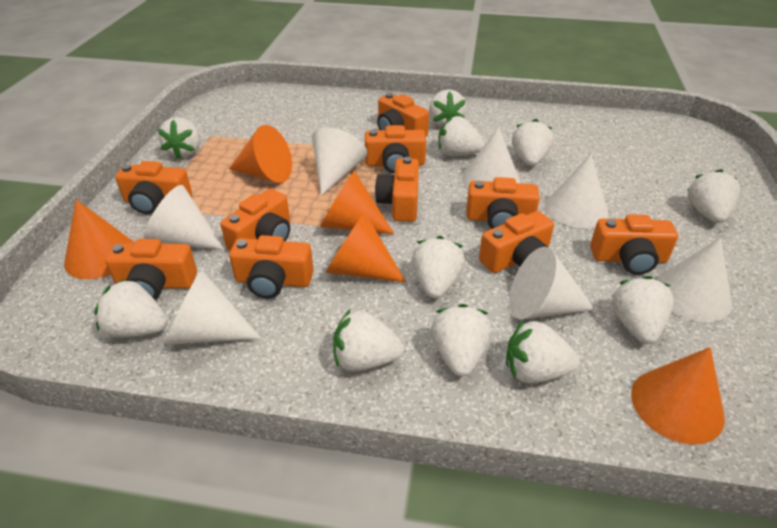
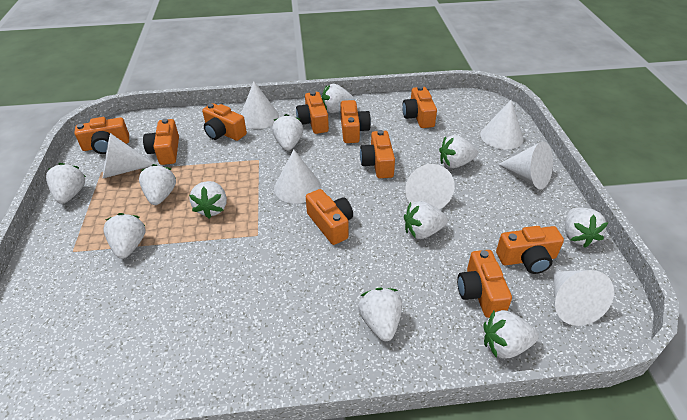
orange cone: 5 -> 0

